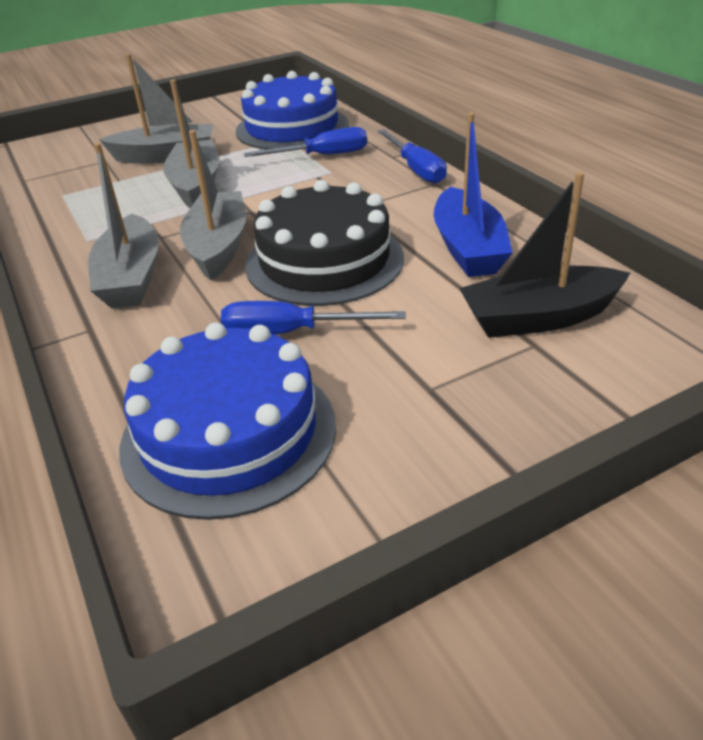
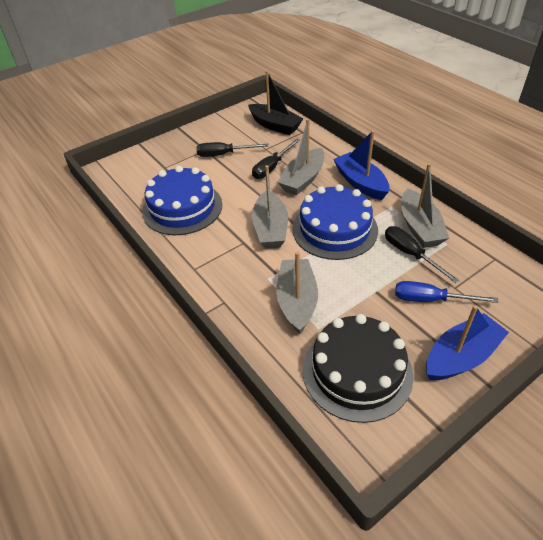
black screwdriver: 0 -> 3
blue boat: 1 -> 2
blue screwdriver: 3 -> 1

